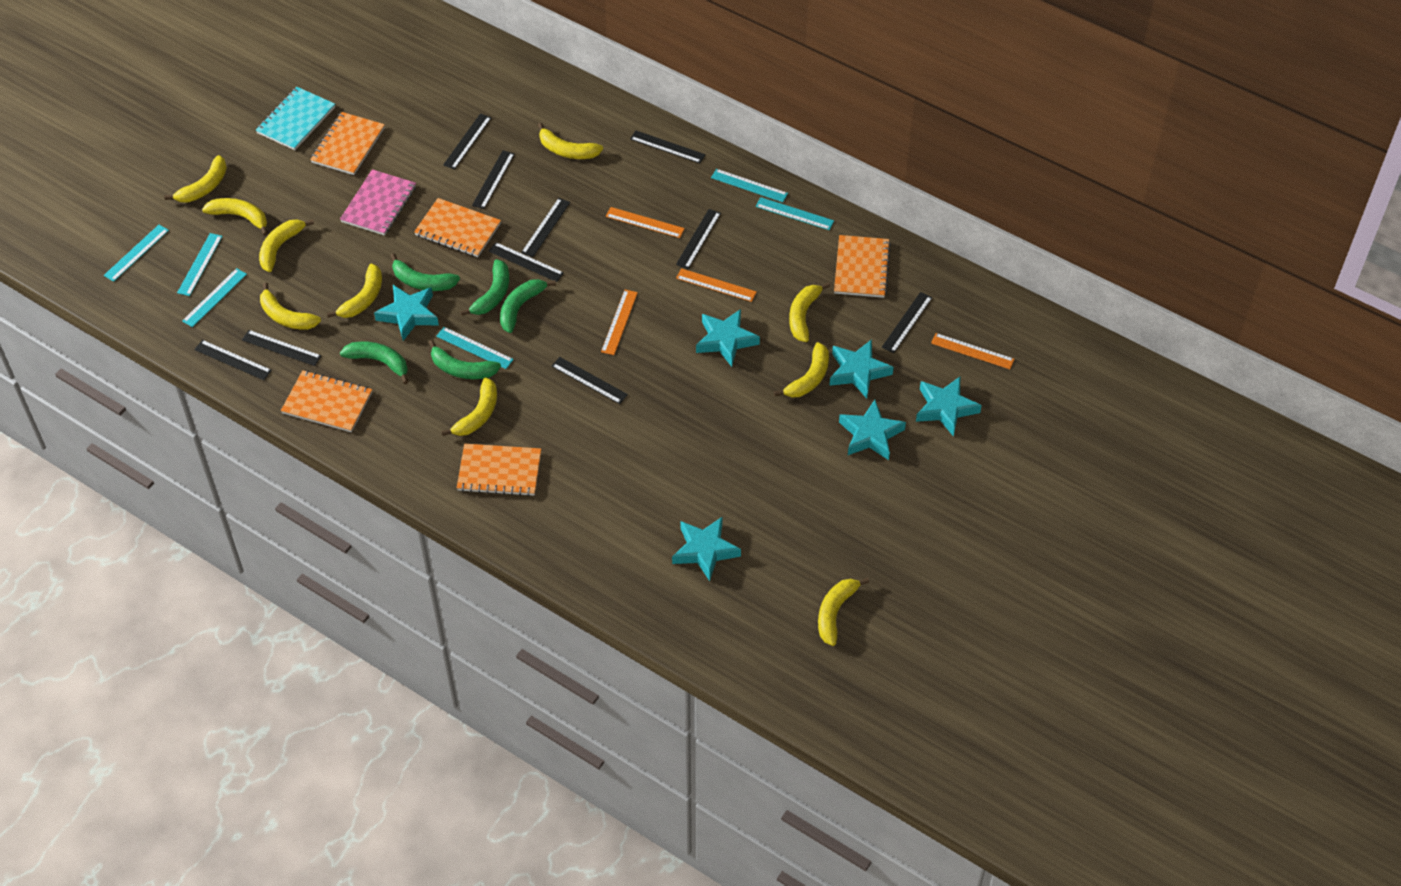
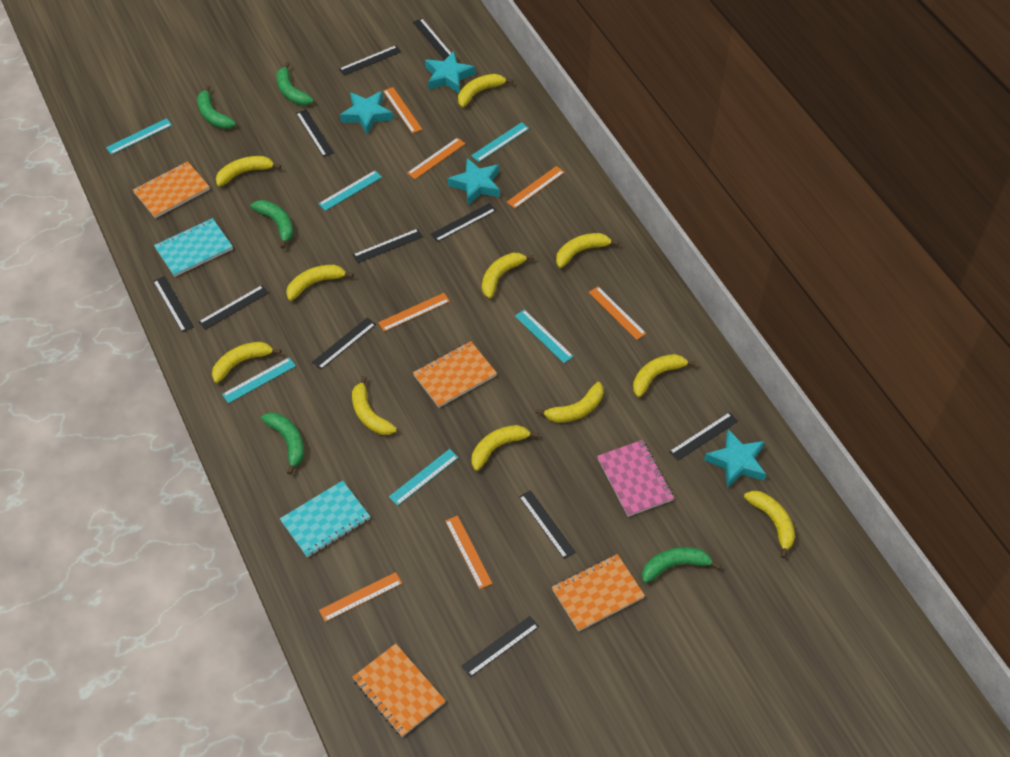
black ruler: 10 -> 11
orange notebook: 5 -> 4
orange ruler: 4 -> 7
turquoise notebook: 1 -> 2
turquoise star: 6 -> 4
yellow banana: 10 -> 11

